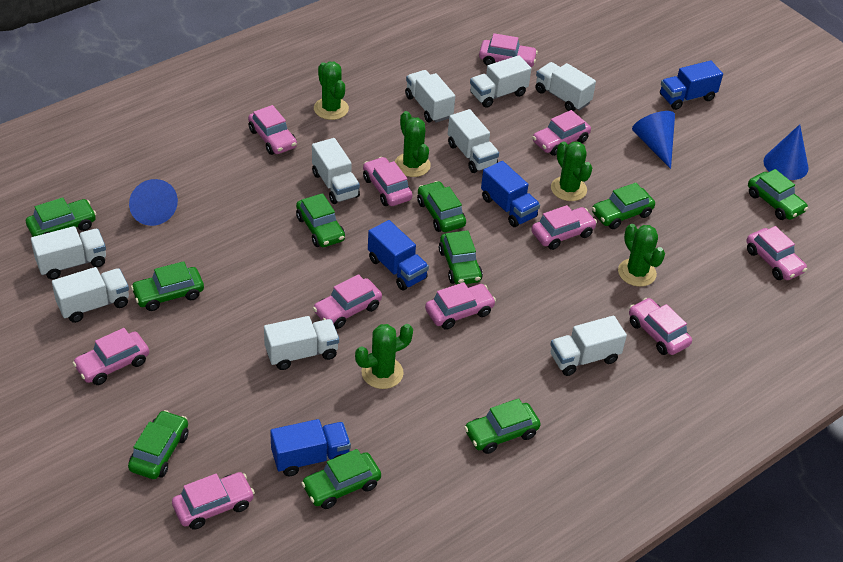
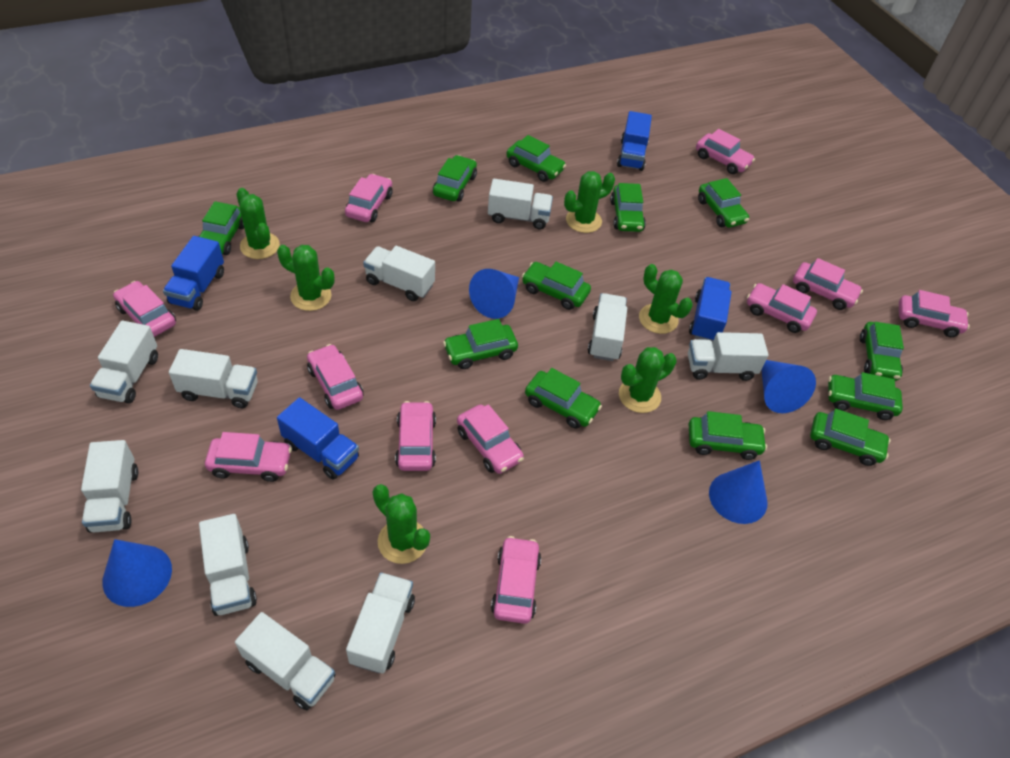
blue cone: 3 -> 4
green cactus: 5 -> 6
green car: 10 -> 12
white truck: 9 -> 10

